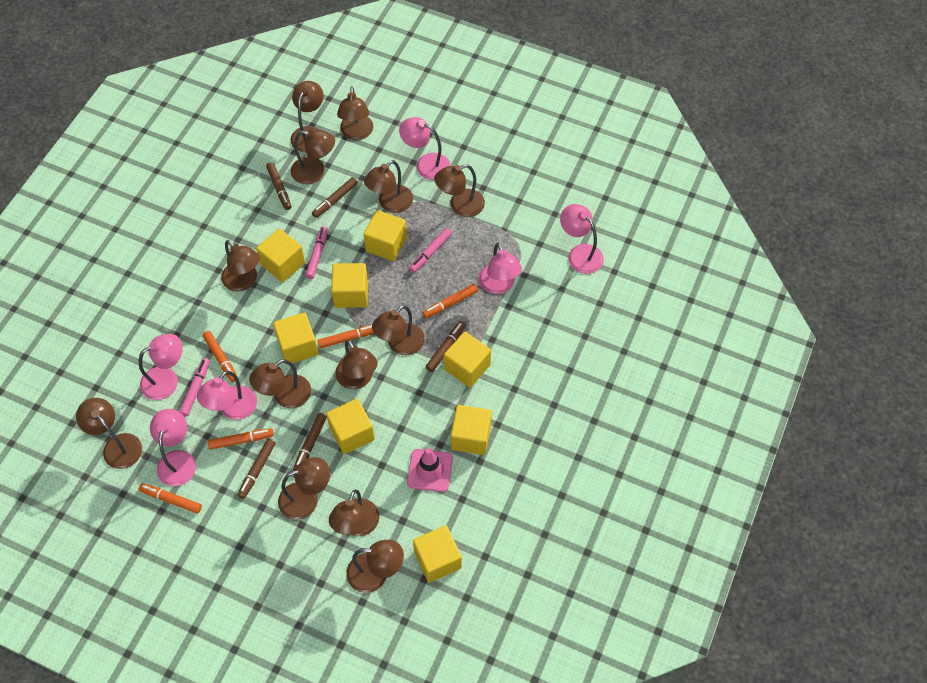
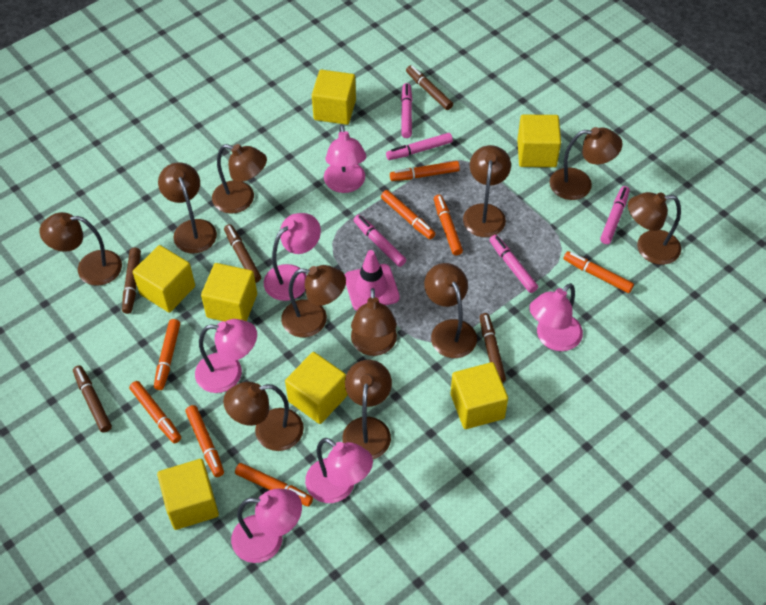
brown lamp: 13 -> 11
orange marker: 5 -> 8
pink marker: 3 -> 5
yellow cube: 8 -> 7

